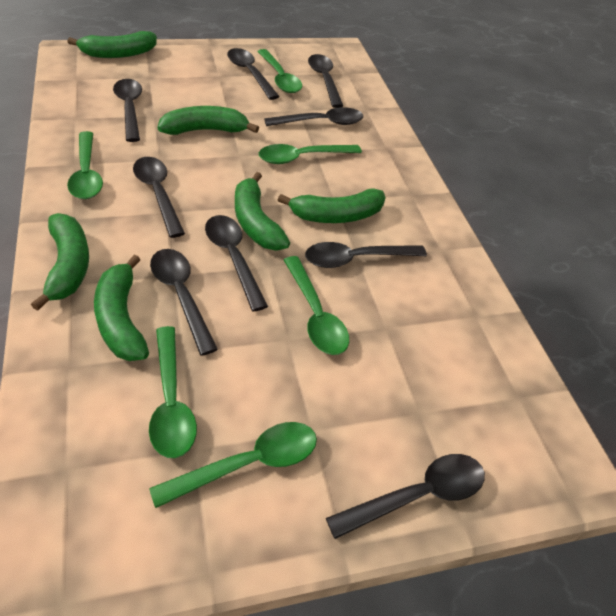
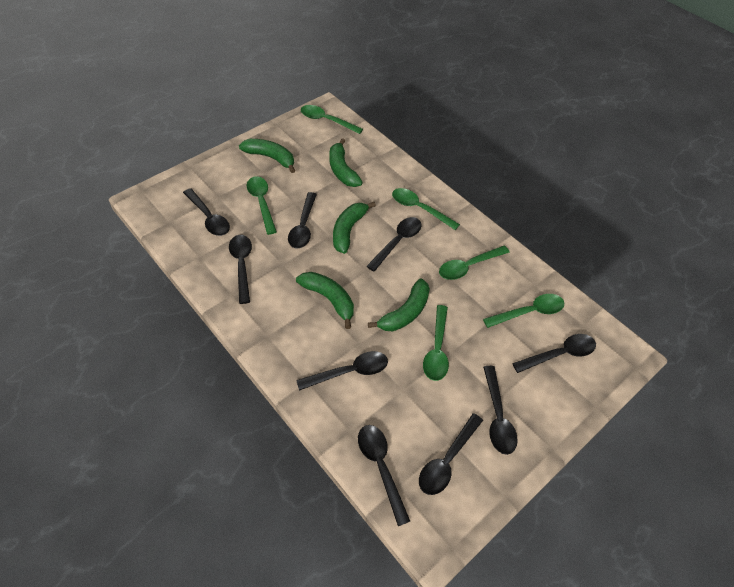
green banana: 6 -> 5

